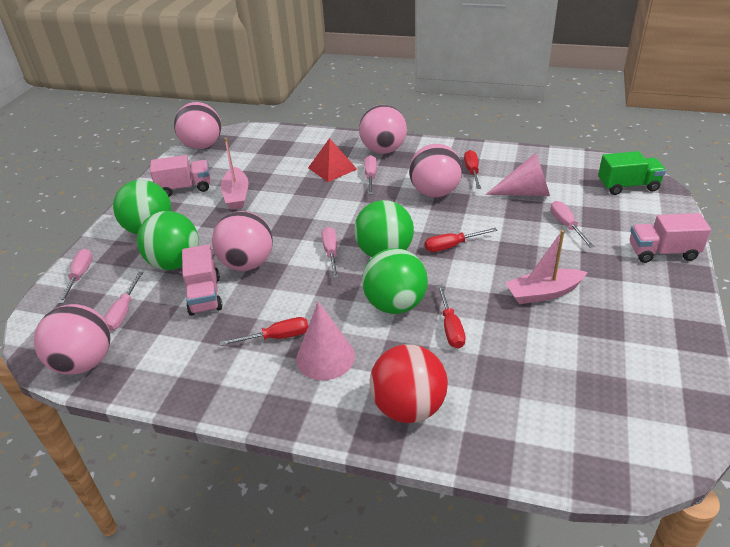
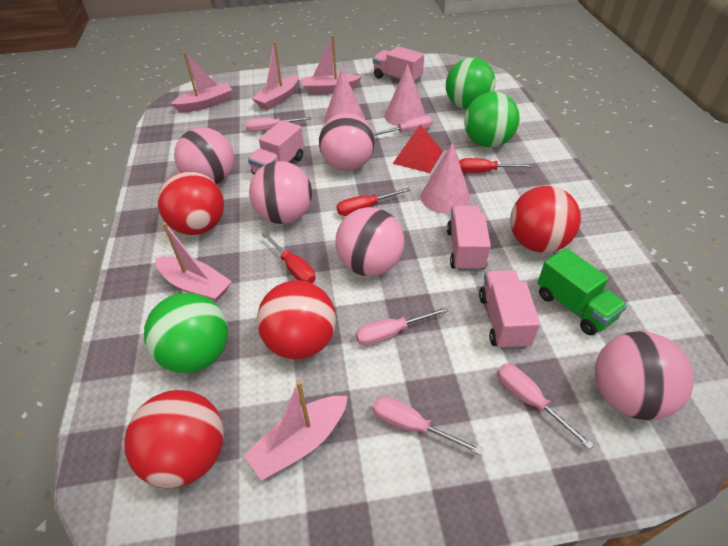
green ball: 4 -> 3
pink boat: 2 -> 5
pink cone: 2 -> 3
pink truck: 3 -> 4
red ball: 1 -> 4
red screwdriver: 4 -> 3

